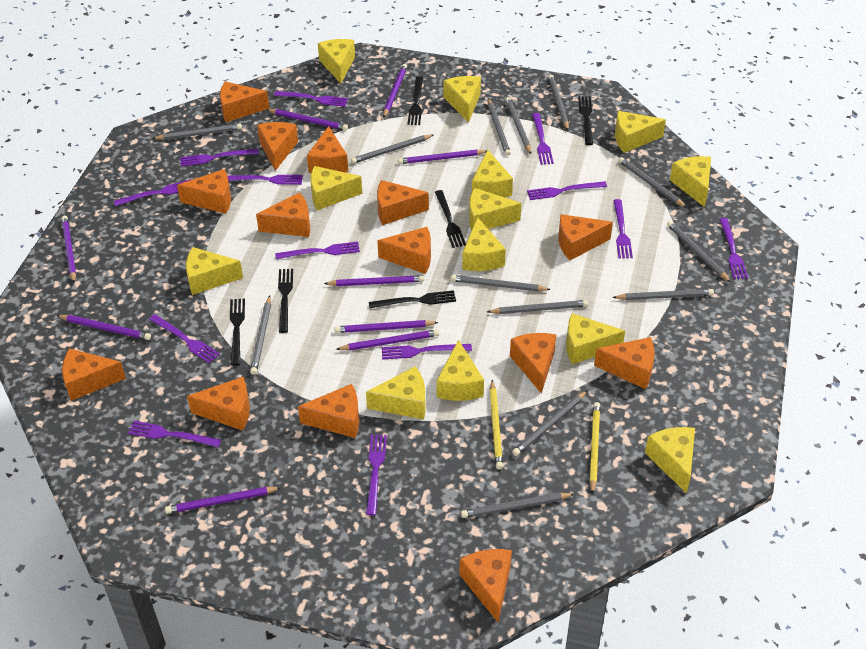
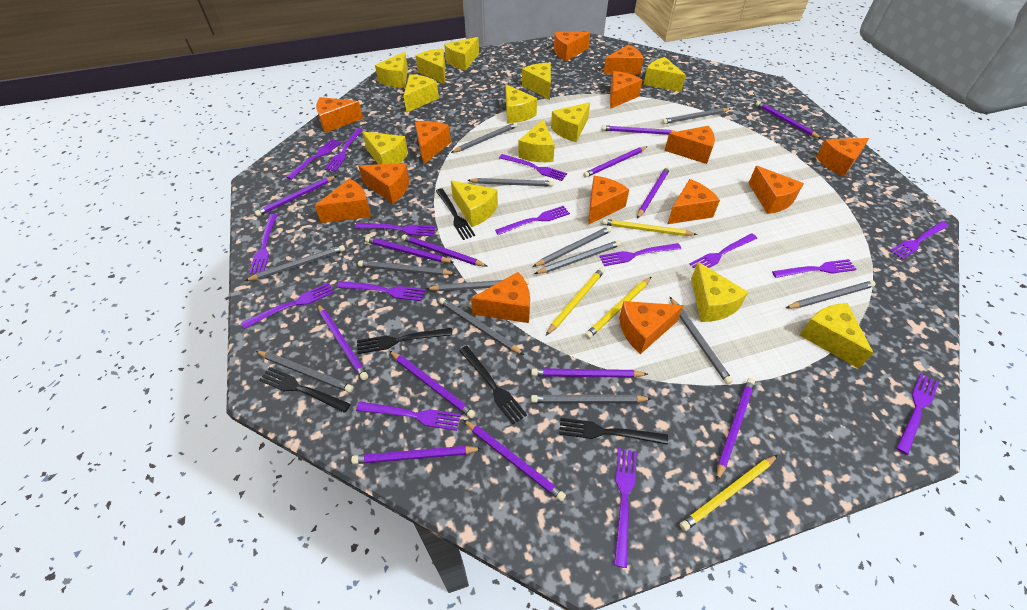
black fork: 6 -> 5
purple fork: 13 -> 15
purple pencil: 9 -> 13
yellow pencil: 2 -> 4

